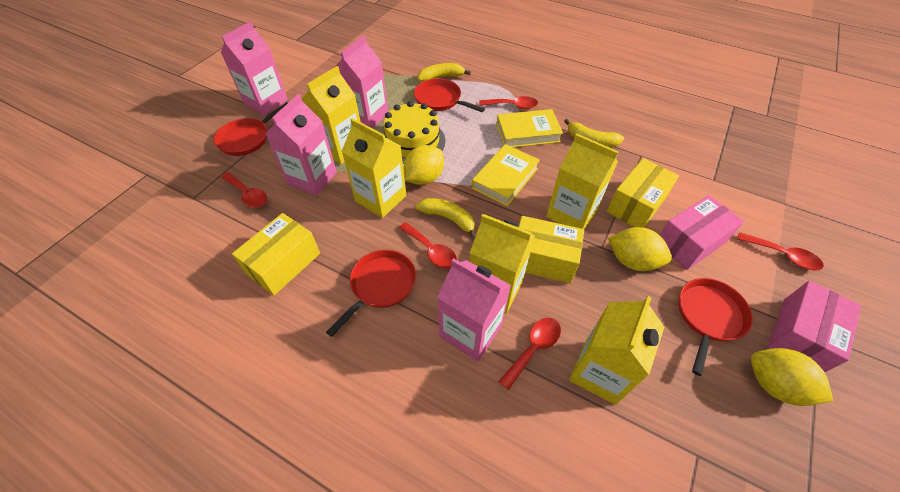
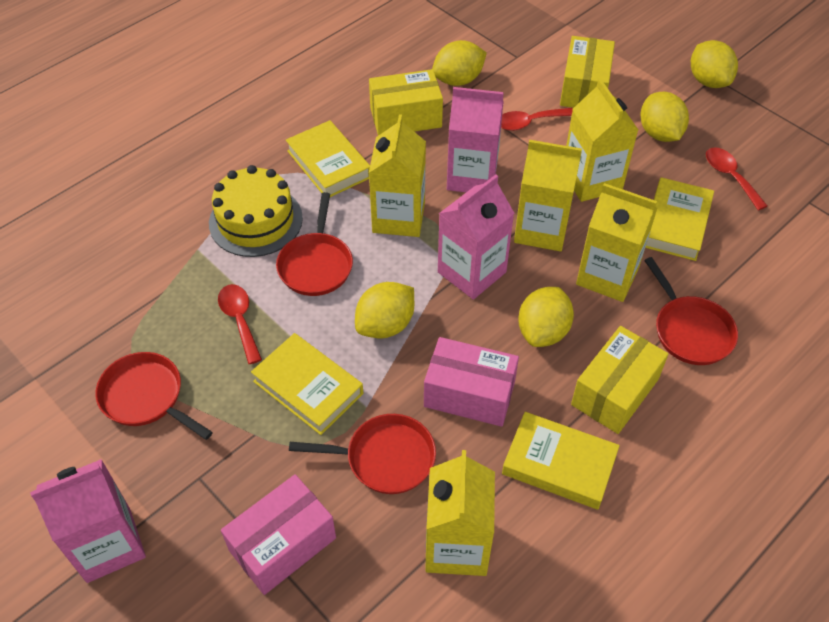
pink carton: 4 -> 3
red spoon: 5 -> 3
yellow banana: 3 -> 0
yellow book: 2 -> 4
yellow lemon: 3 -> 5

